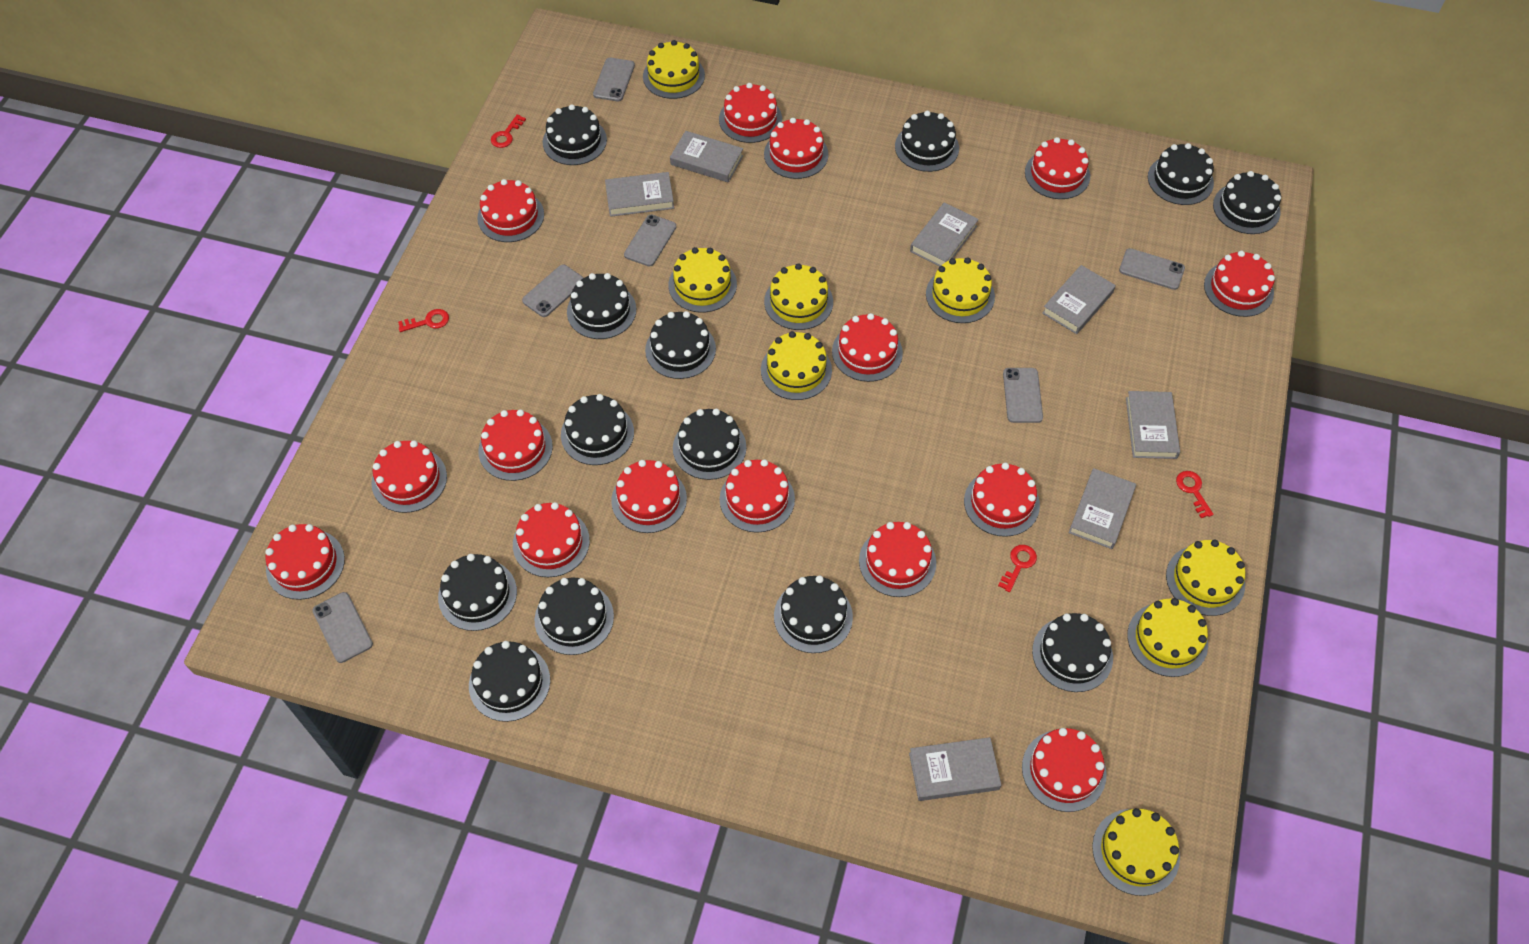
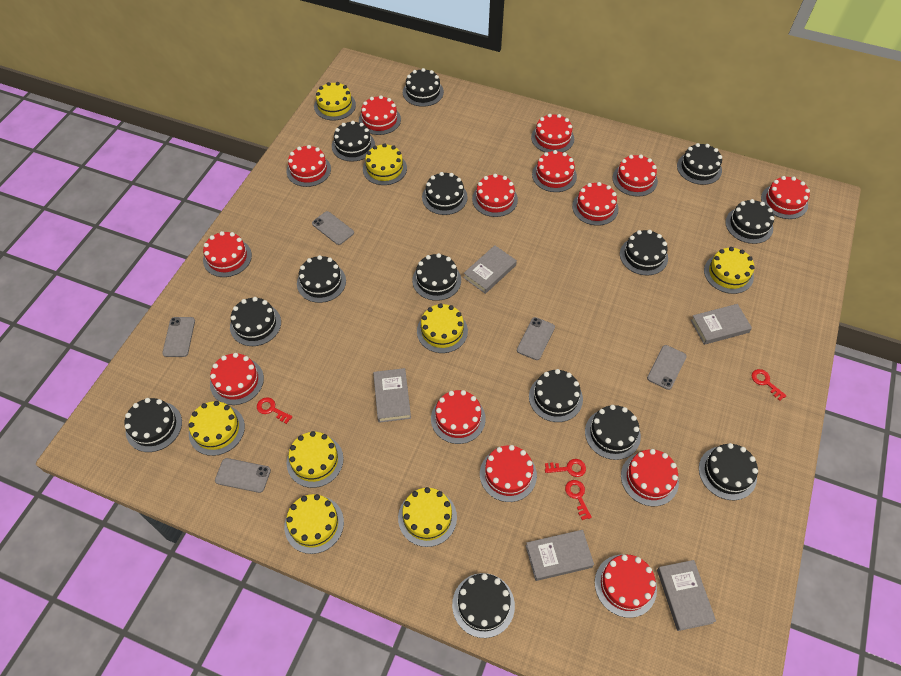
black cake: 13 -> 14
grey book: 7 -> 5
grey phone: 6 -> 5
red cake: 15 -> 14

